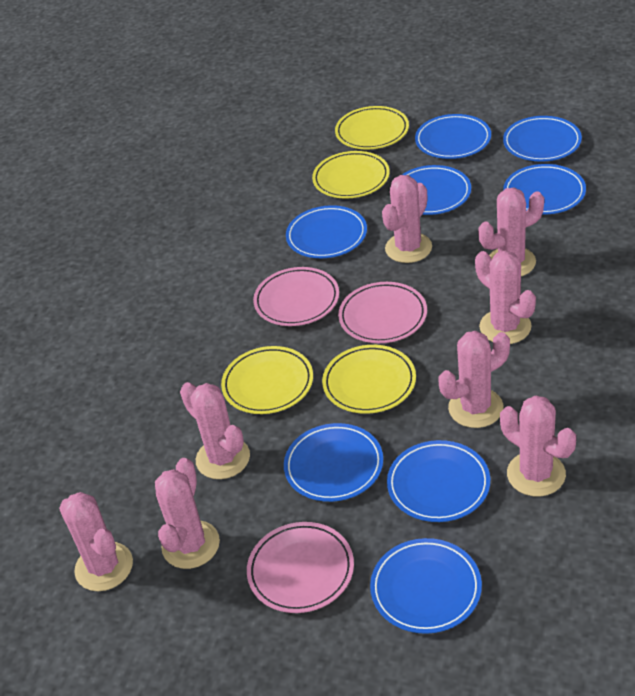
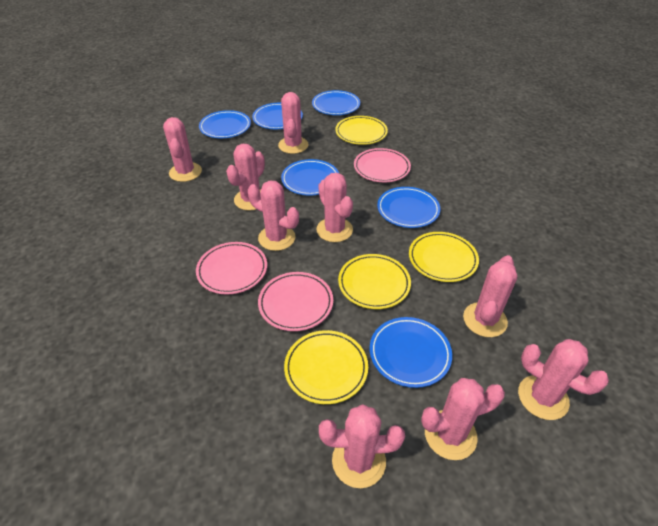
blue plate: 8 -> 6
pink cactus: 8 -> 9

